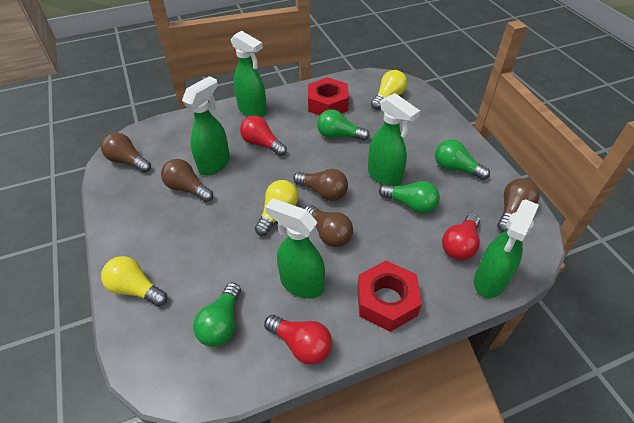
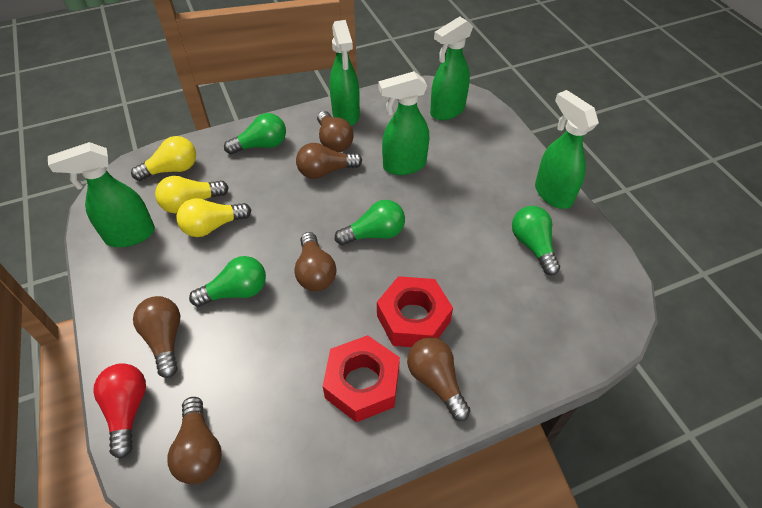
brown light bulb: 5 -> 6
red light bulb: 3 -> 1

